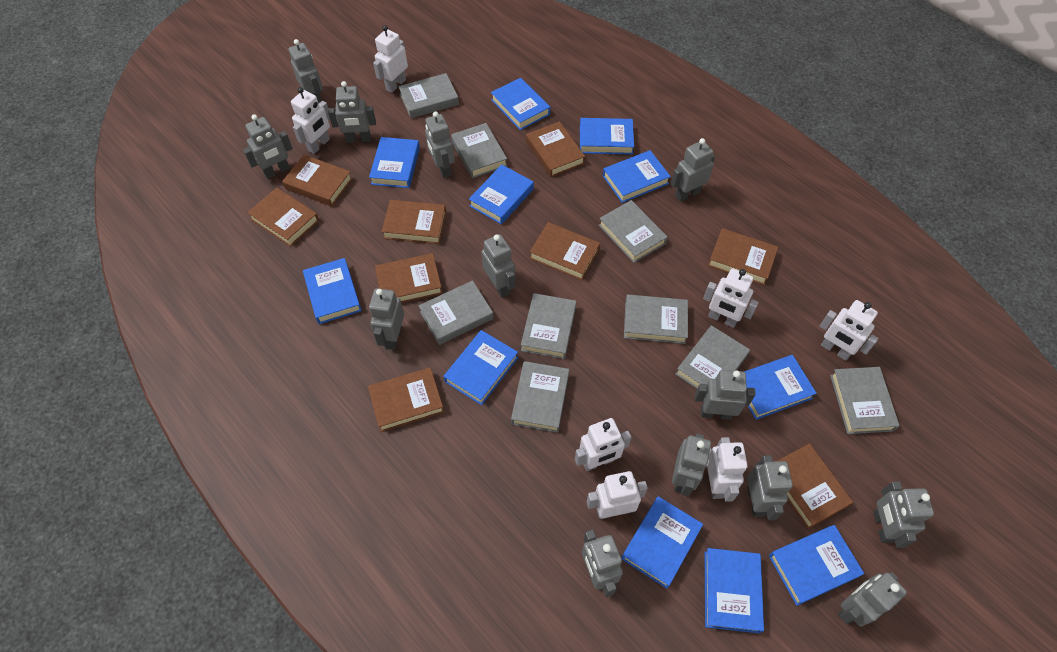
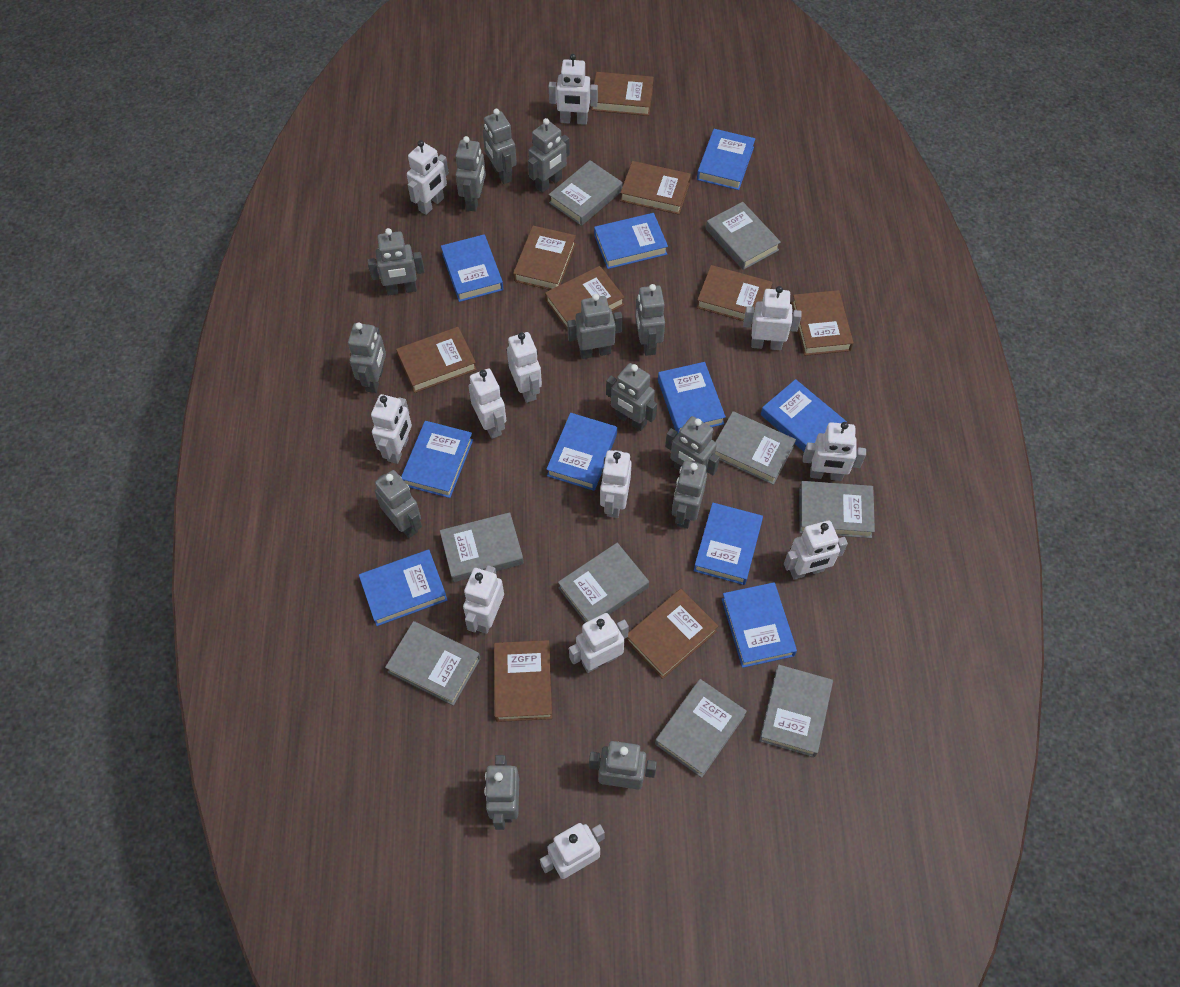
blue book: 11 -> 10
white robot: 7 -> 12

